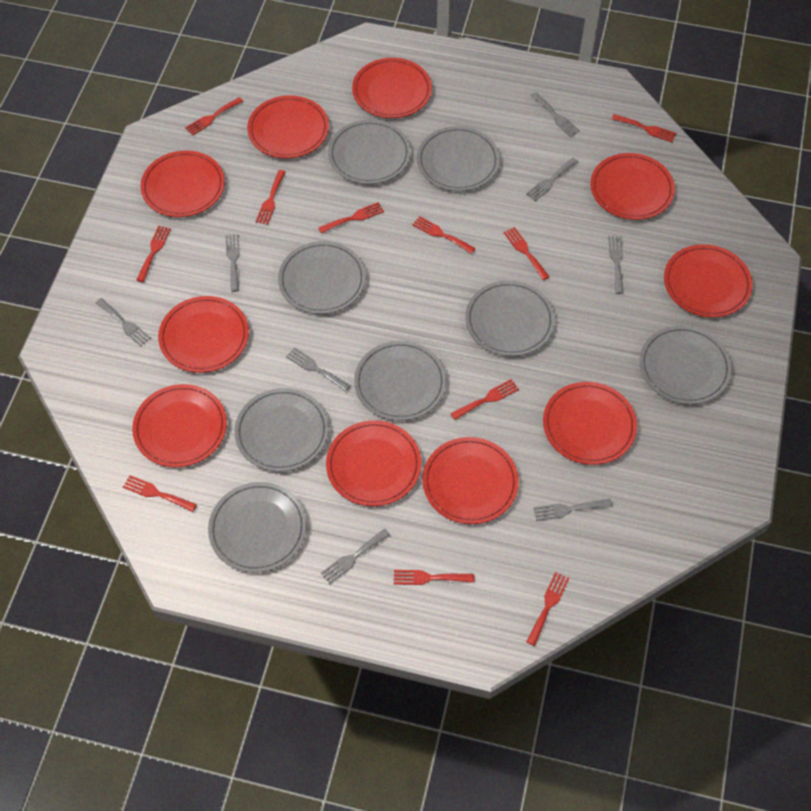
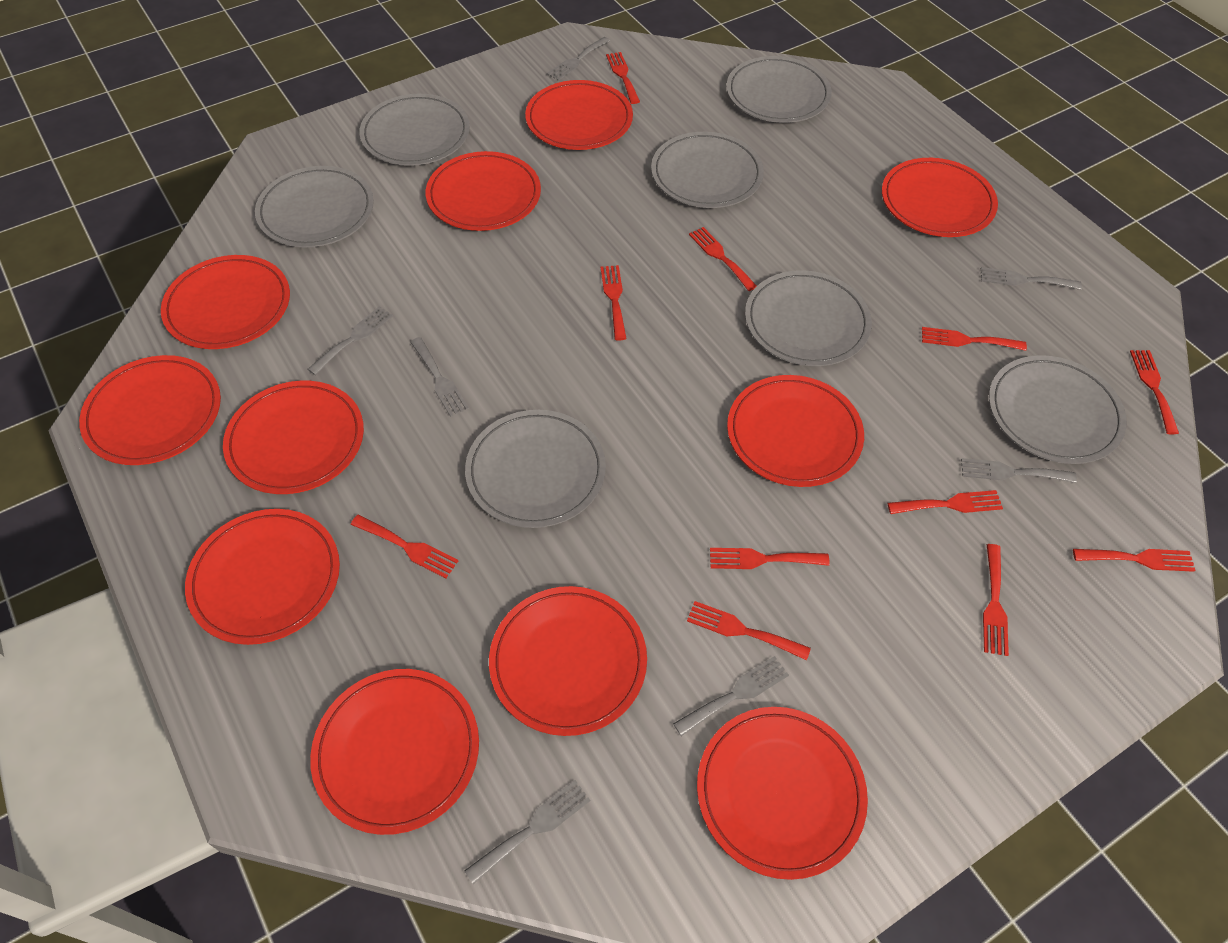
grey fork: 8 -> 7
grey plate: 8 -> 7
red plate: 10 -> 11

